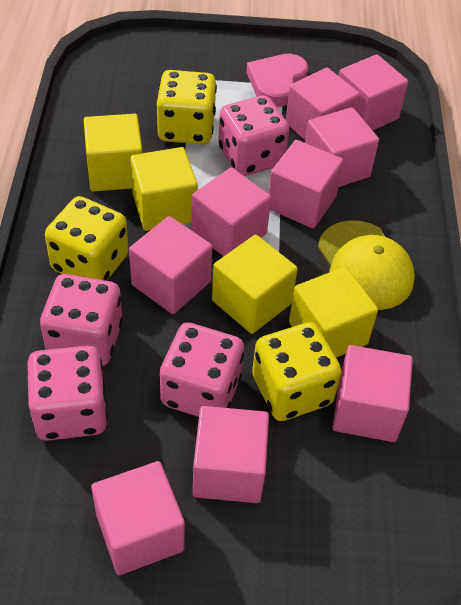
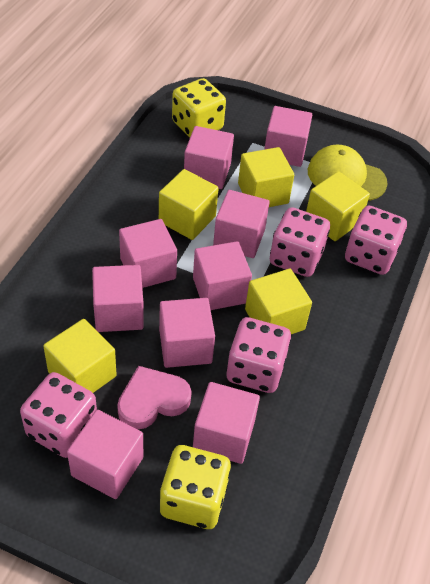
yellow cube: 4 -> 5
yellow dice: 3 -> 2

